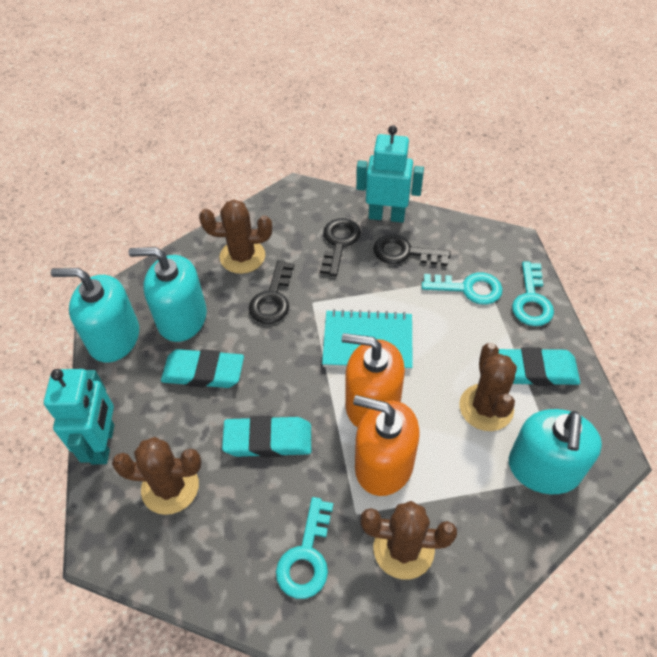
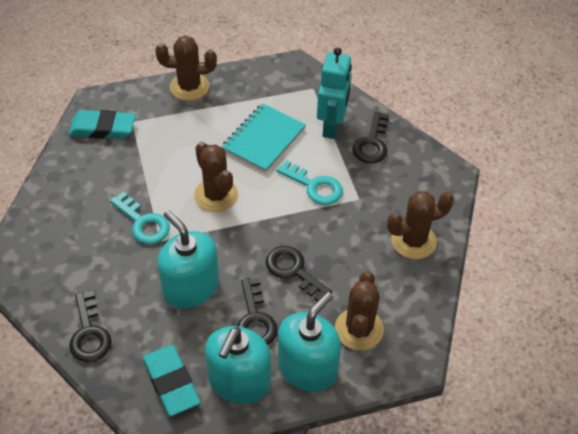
black key: 3 -> 4
orange soap dispenser: 2 -> 0
turquoise eraser: 3 -> 2
turquoise key: 3 -> 2
turquoise robot: 2 -> 1

